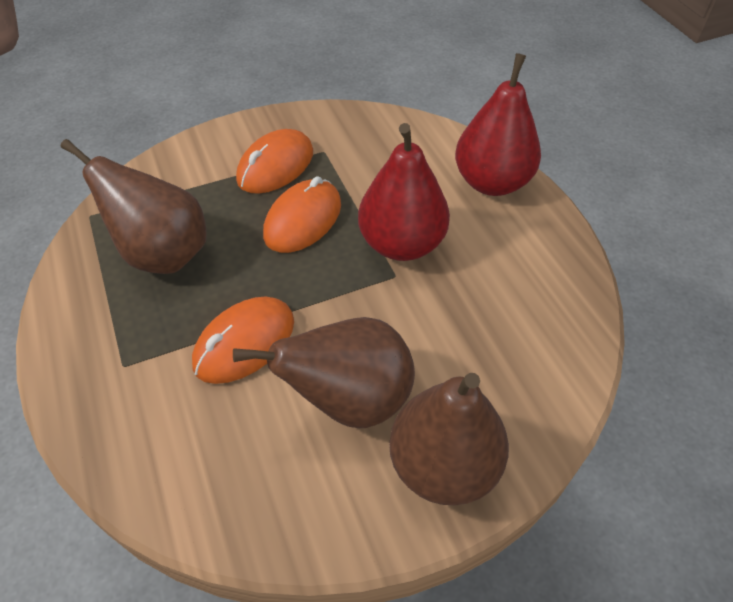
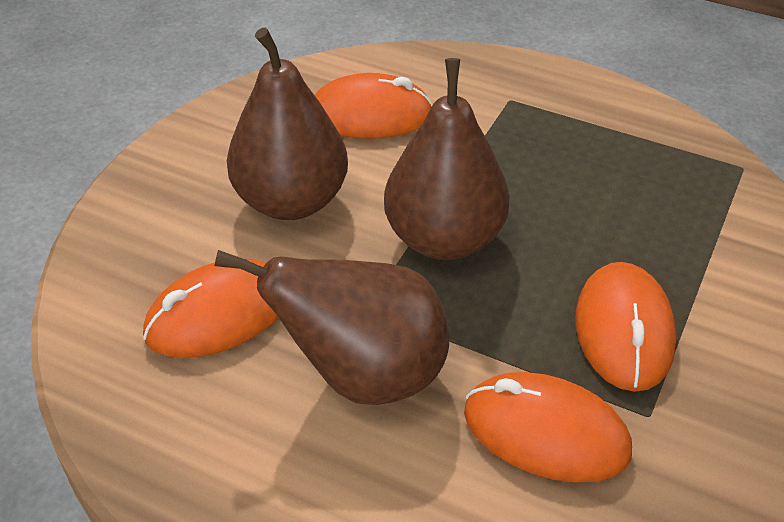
orange mouse: 3 -> 4
red pear: 2 -> 0

